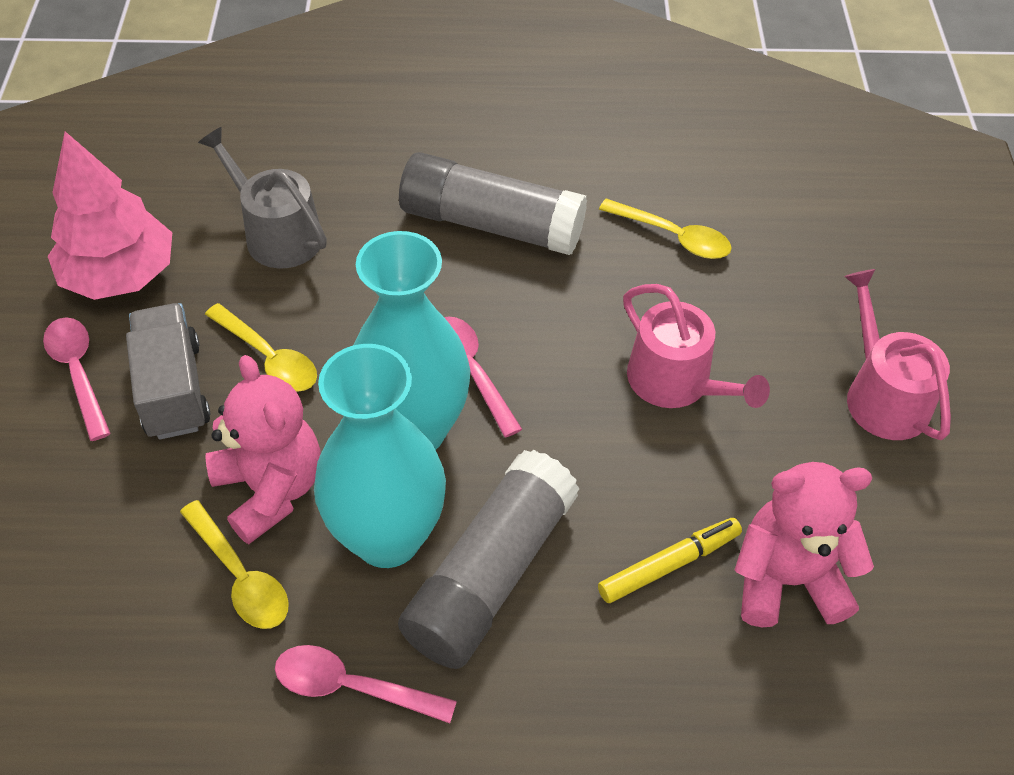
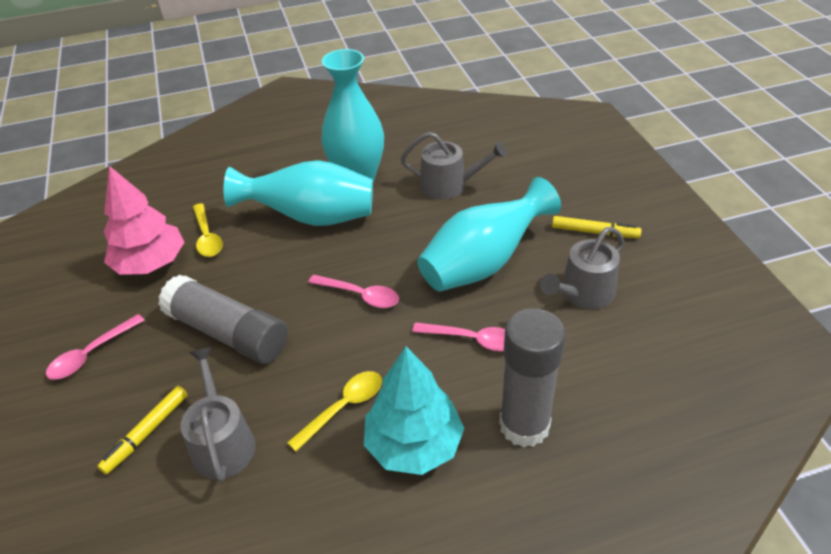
grey truck: 1 -> 0
grey watering can: 1 -> 3
pink teddy bear: 2 -> 0
pink watering can: 2 -> 0
turquoise tree: 0 -> 1
turquoise vase: 2 -> 3
yellow marker: 1 -> 2
yellow spoon: 3 -> 2

